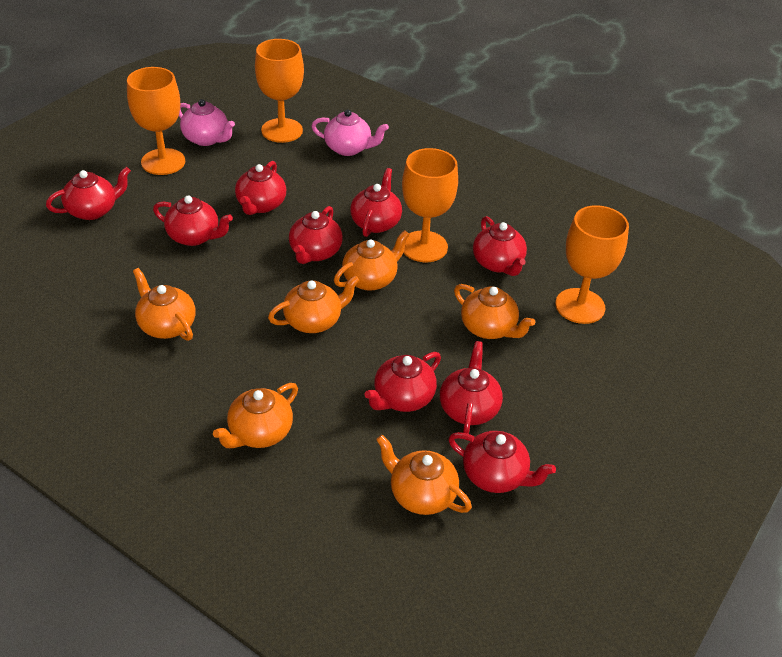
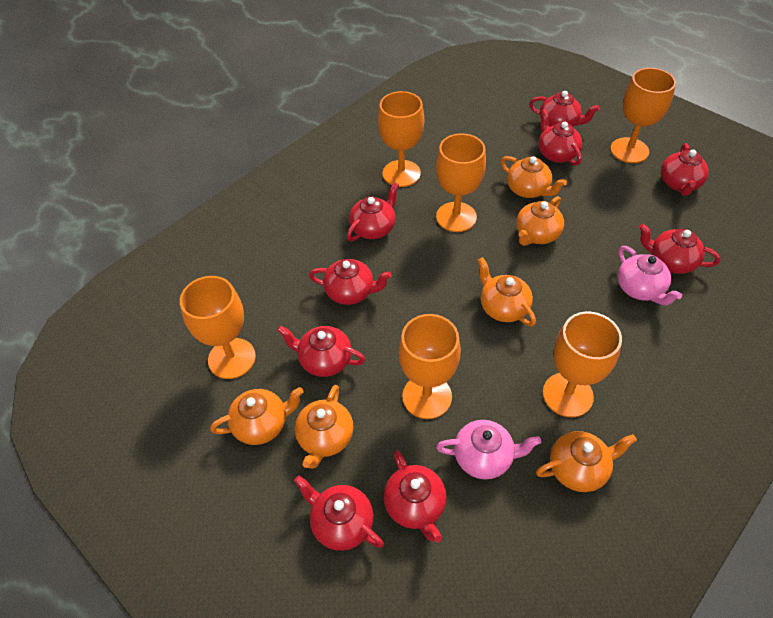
orange goblet: 4 -> 6

